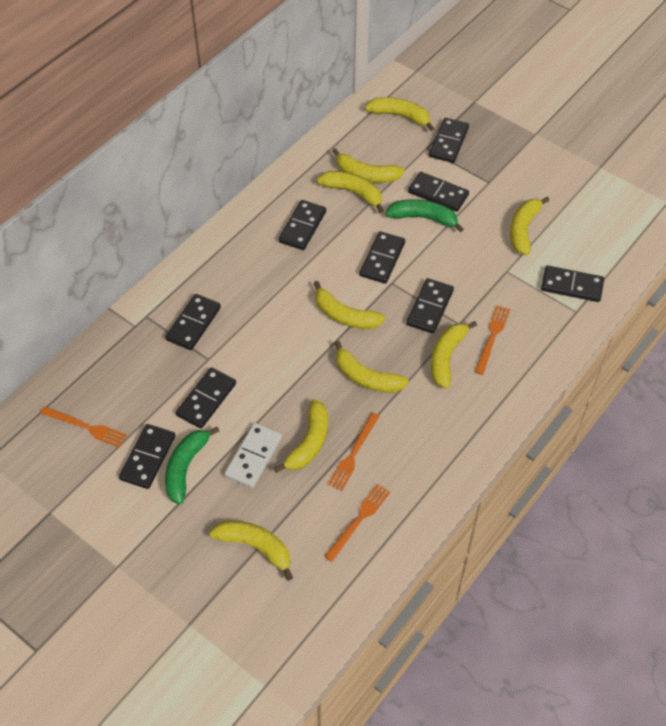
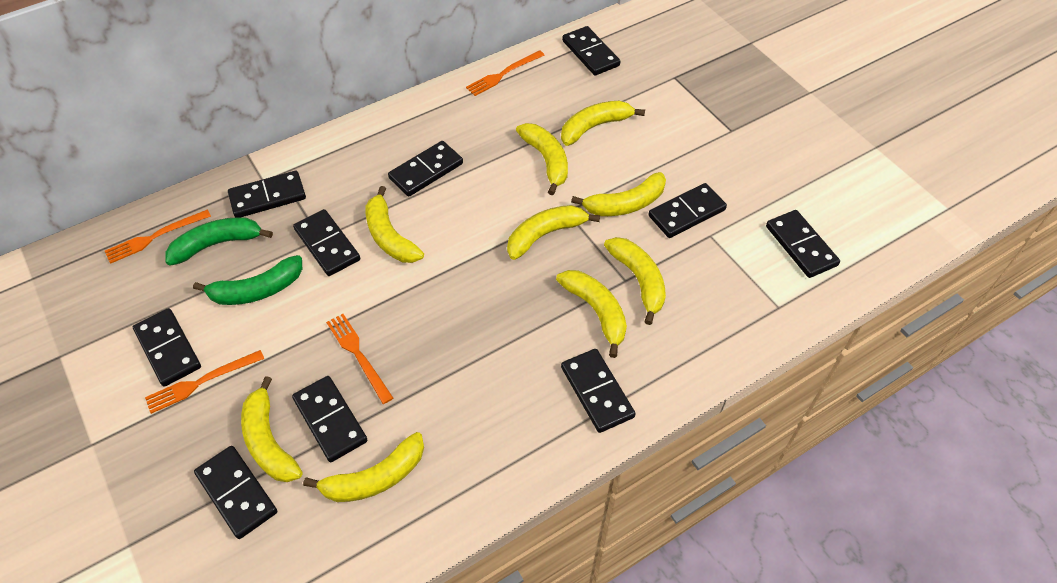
black domino: 9 -> 10
white domino: 1 -> 0

